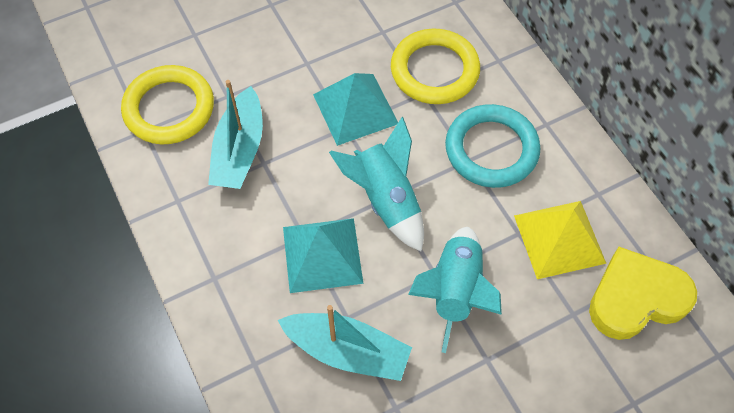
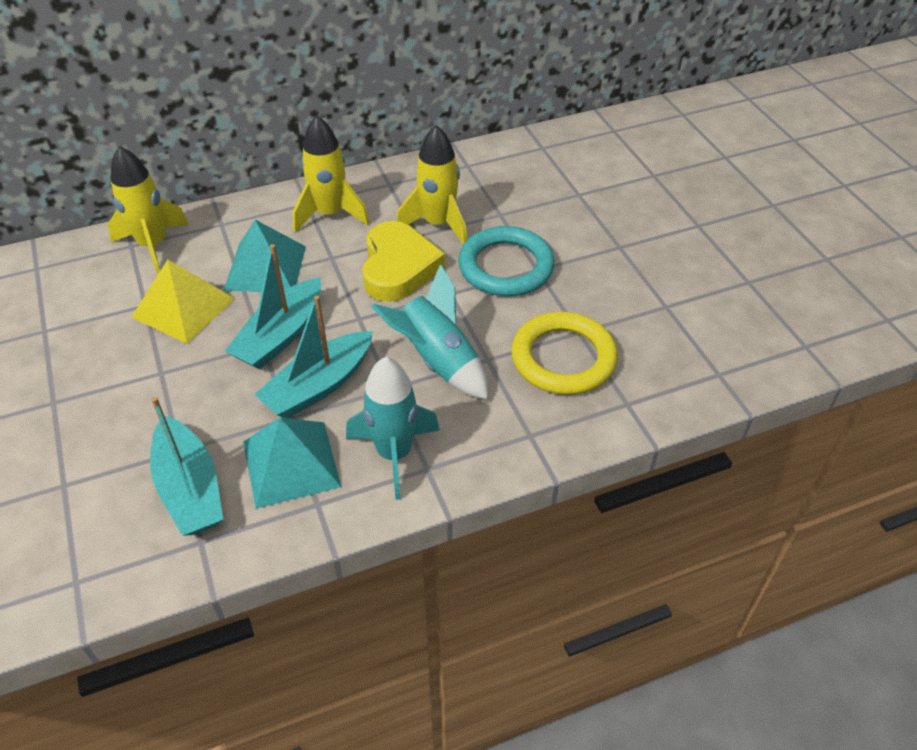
turquoise boat: 2 -> 3
yellow ring: 2 -> 1
yellow rocket: 0 -> 3

